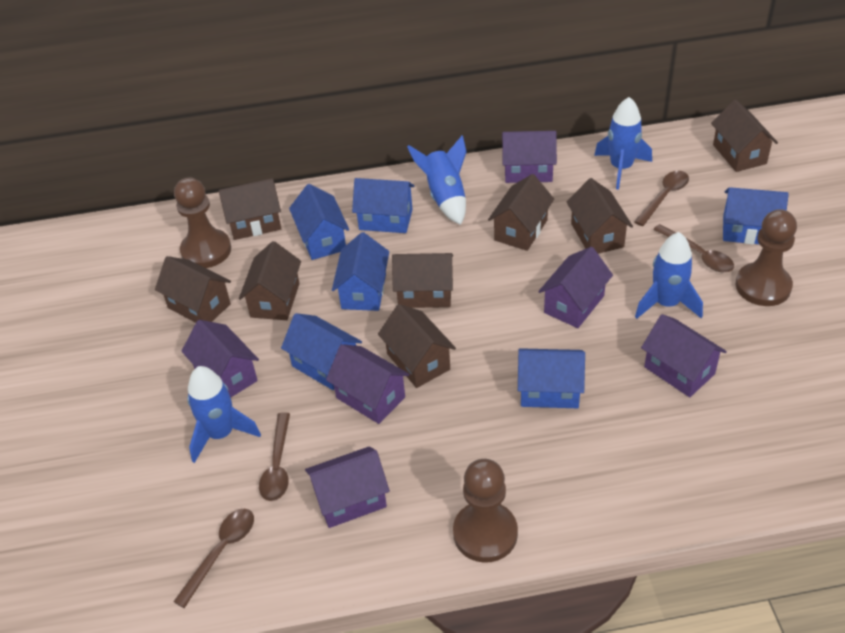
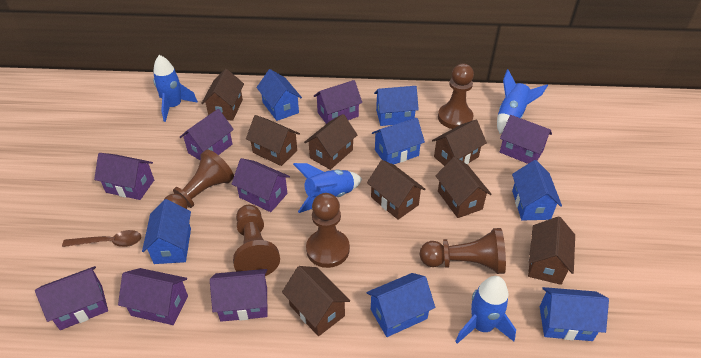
blue house: 6 -> 7
brown pawn: 3 -> 5
brown spoon: 4 -> 1
purple house: 6 -> 8

